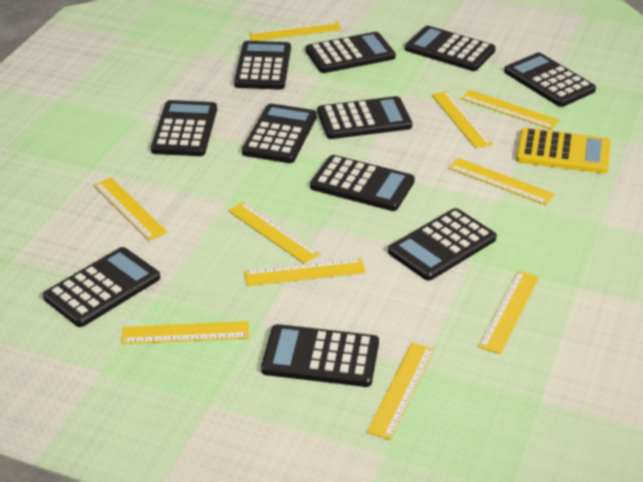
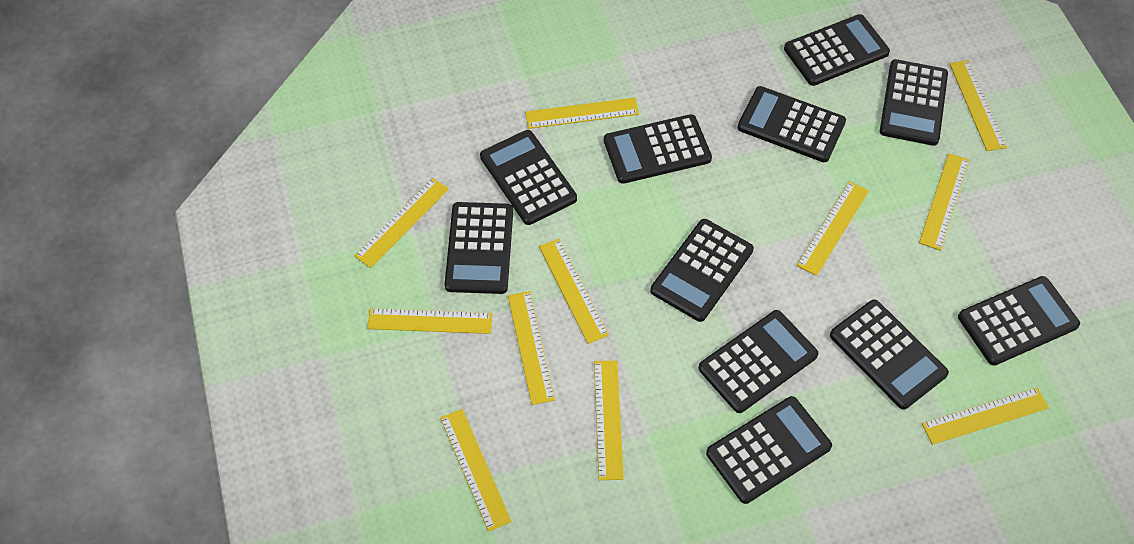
yellow calculator: 1 -> 0
yellow ruler: 10 -> 11

